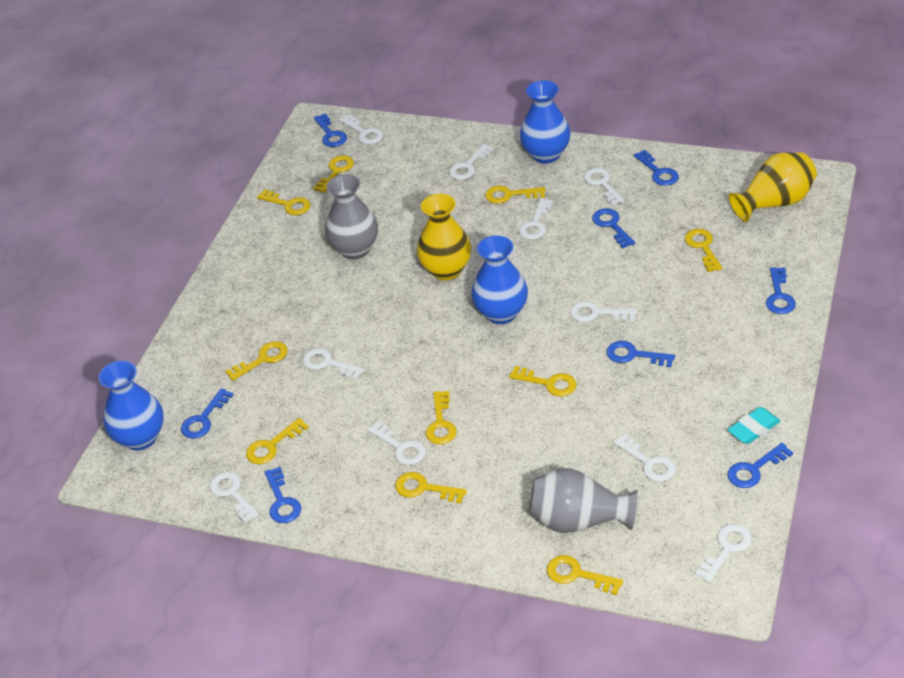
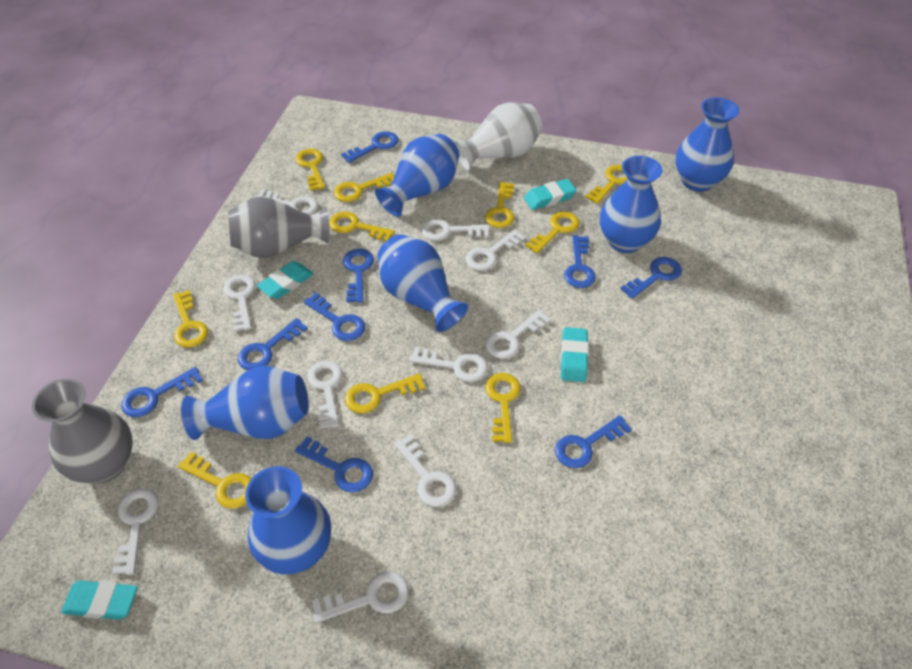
blue key: 8 -> 9
blue vase: 3 -> 6
turquoise eraser: 1 -> 4
white vase: 0 -> 1
yellow vase: 2 -> 0

